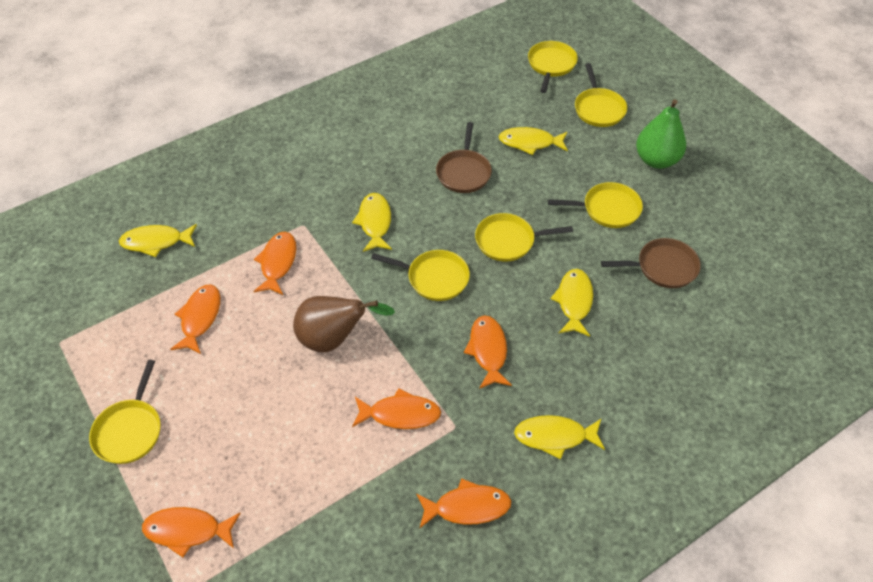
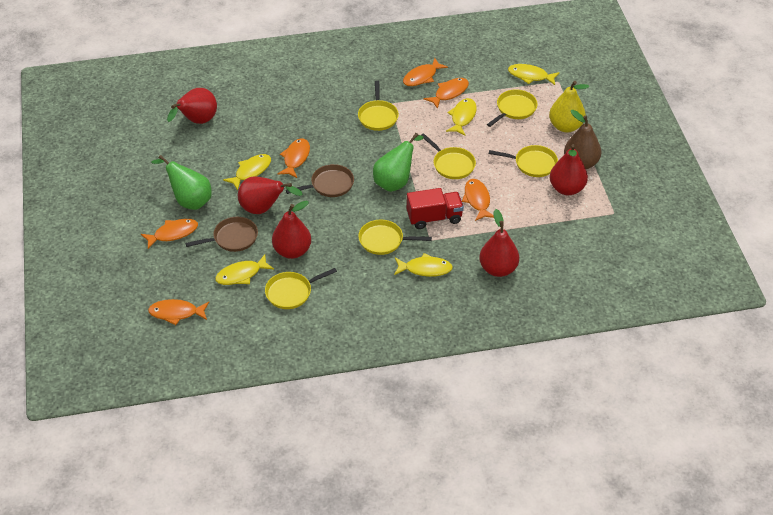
green pear: 1 -> 2
red pear: 0 -> 5
red truck: 0 -> 1
yellow pear: 0 -> 1

